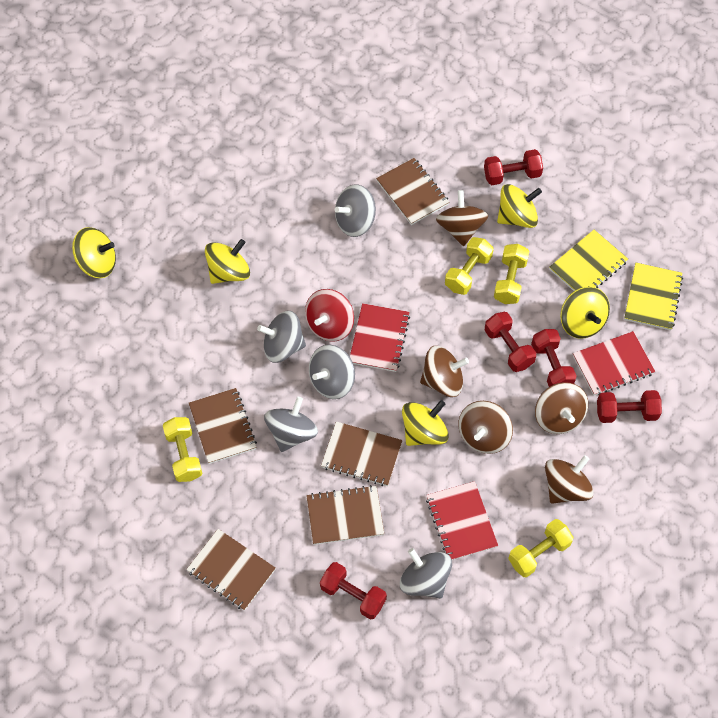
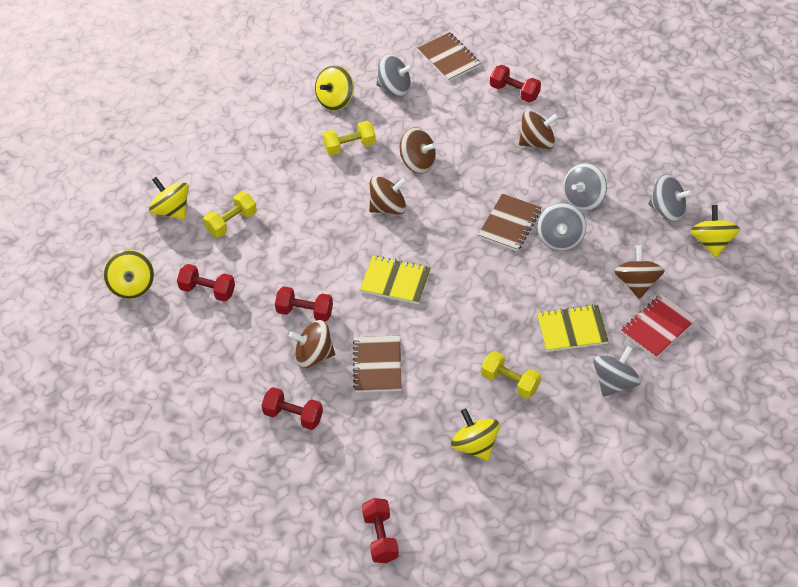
brown notebook: 5 -> 3
red notebook: 3 -> 1
red spinning top: 1 -> 0
yellow dumbbell: 4 -> 3

